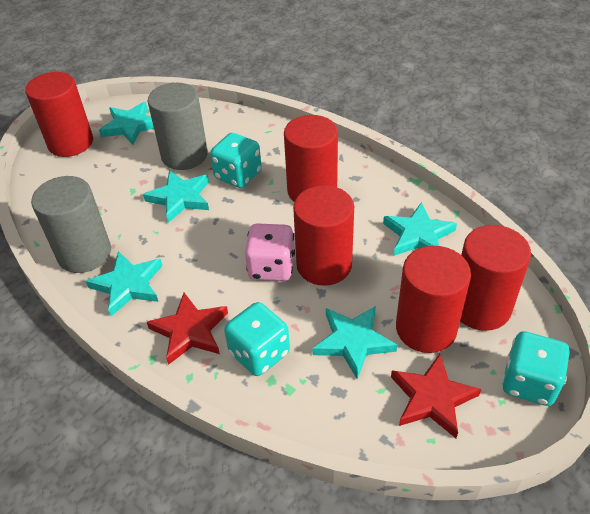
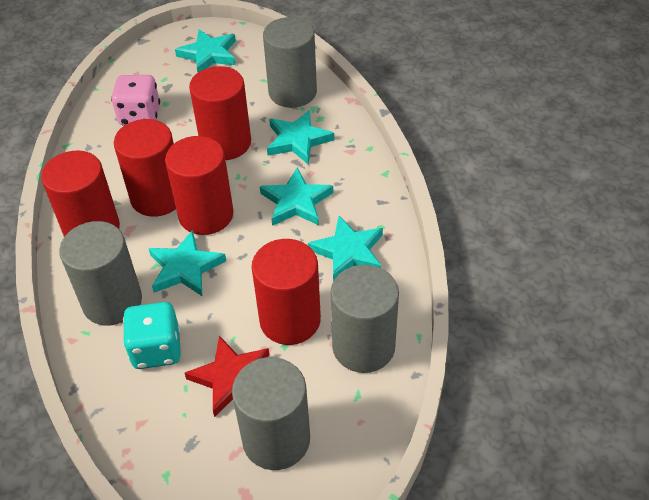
grey cylinder: 2 -> 4
red star: 2 -> 1
turquoise dice: 3 -> 1

